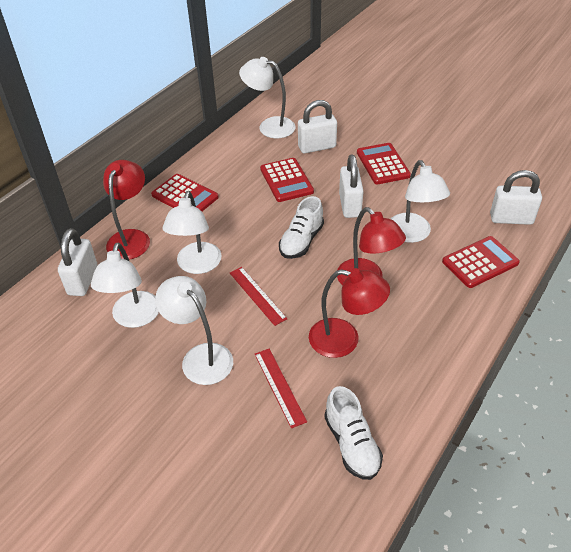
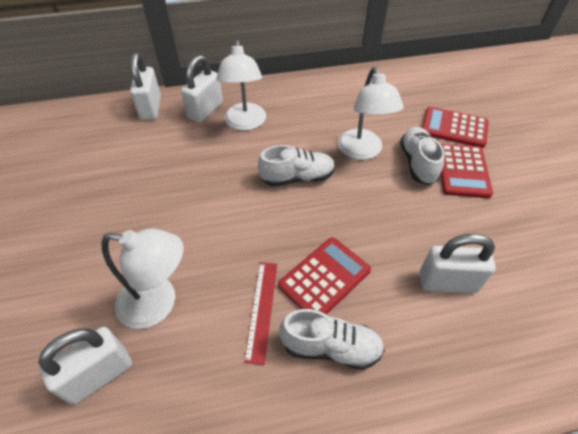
red calculator: 4 -> 3
red lamp: 3 -> 0
red ruler: 2 -> 1
white lamp: 5 -> 3
white shoe: 2 -> 3

